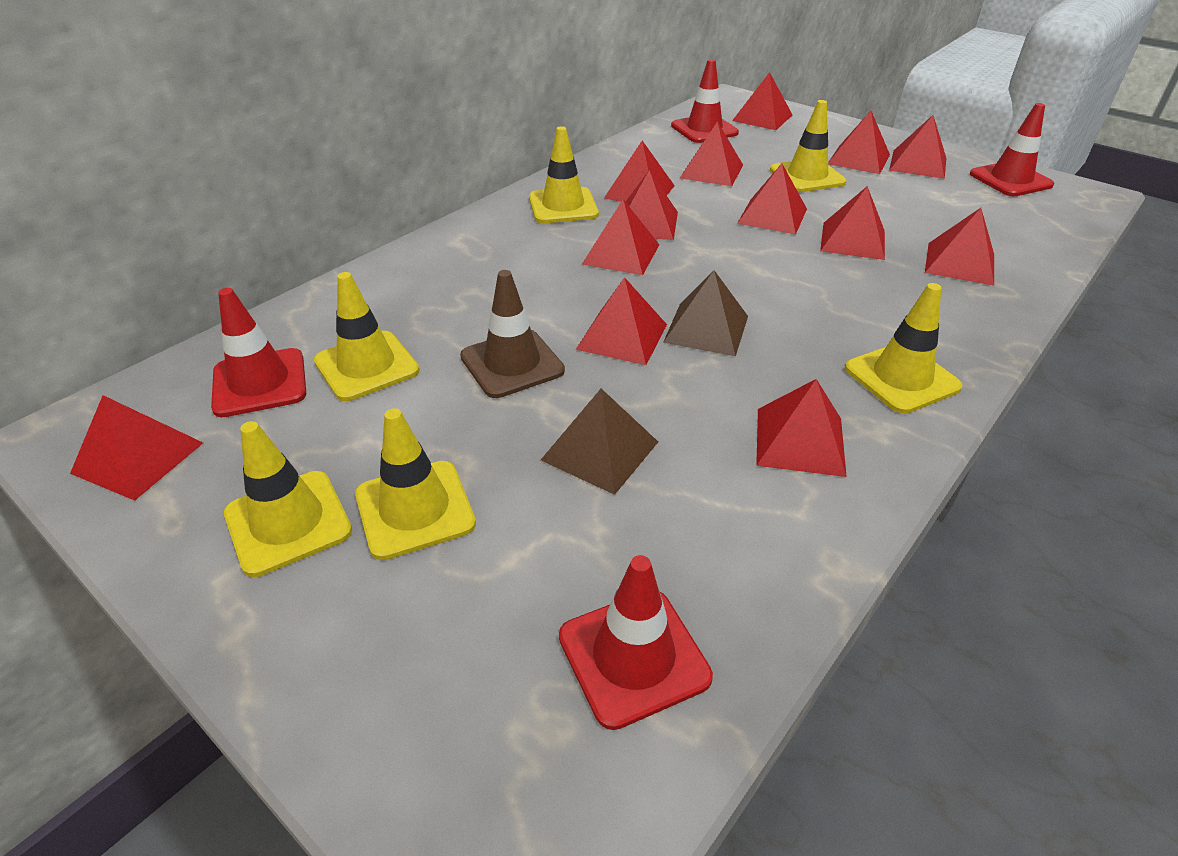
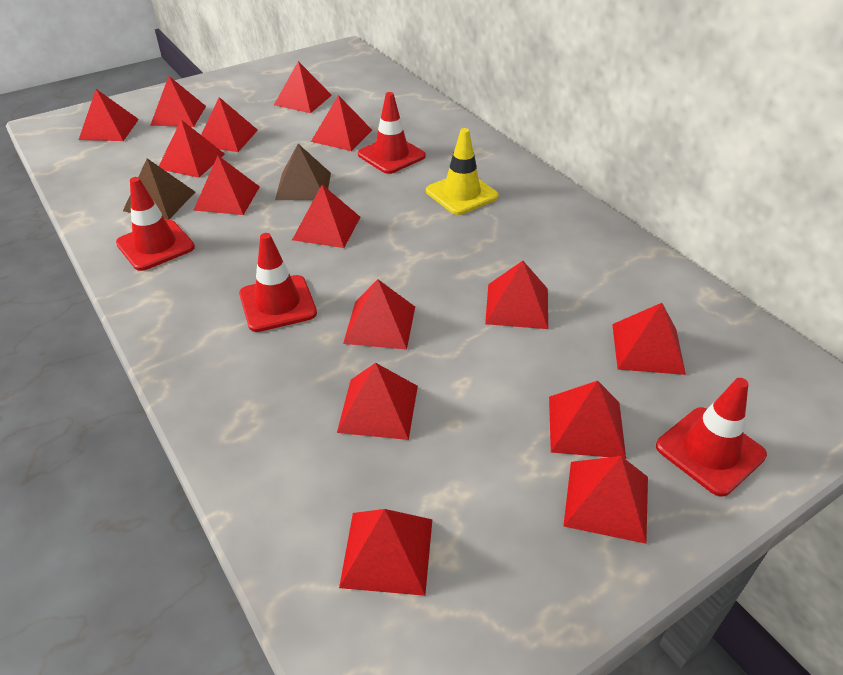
brown traffic cone: 1 -> 0
red pyramid: 13 -> 15
yellow traffic cone: 6 -> 1

